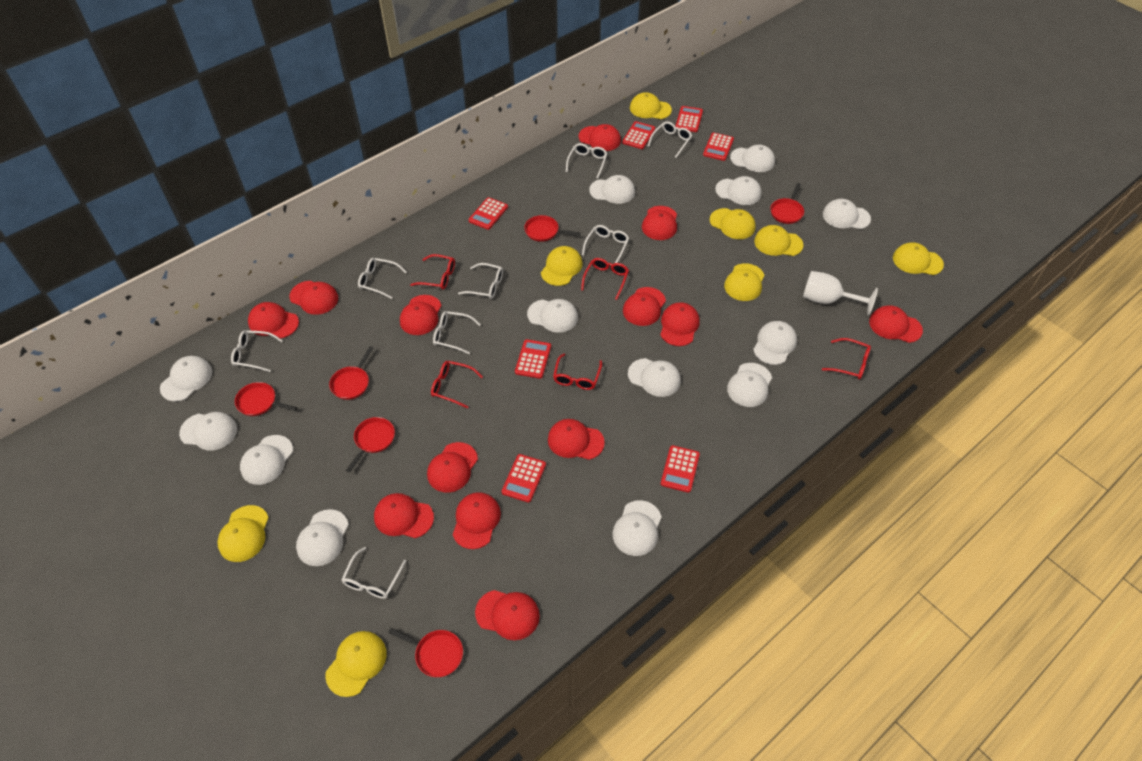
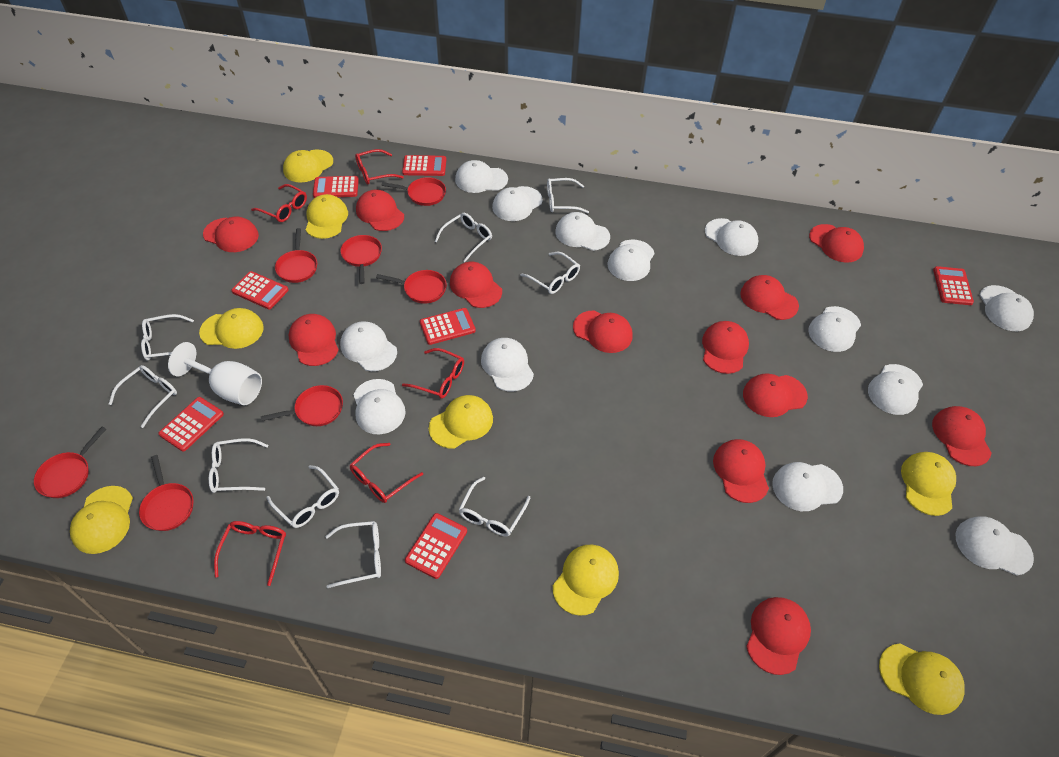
red cap: 13 -> 12
red pan: 6 -> 7
white glasses: 8 -> 9

